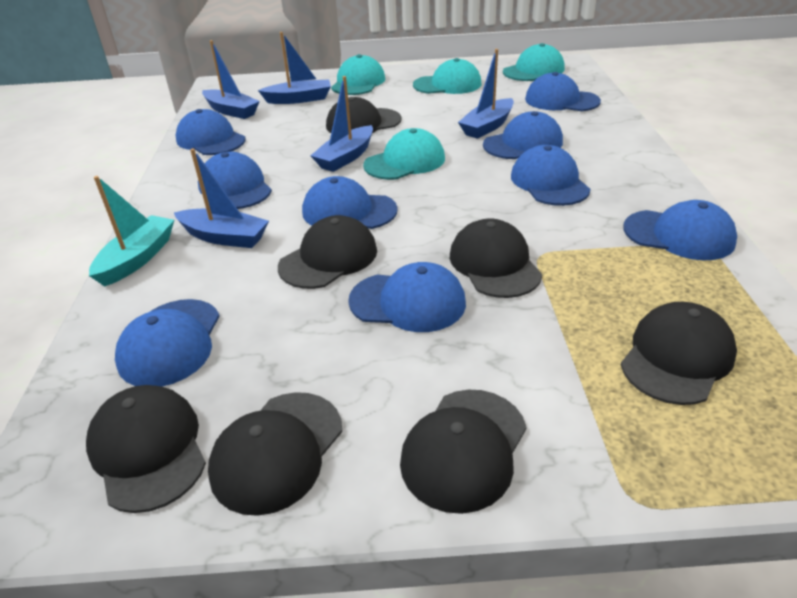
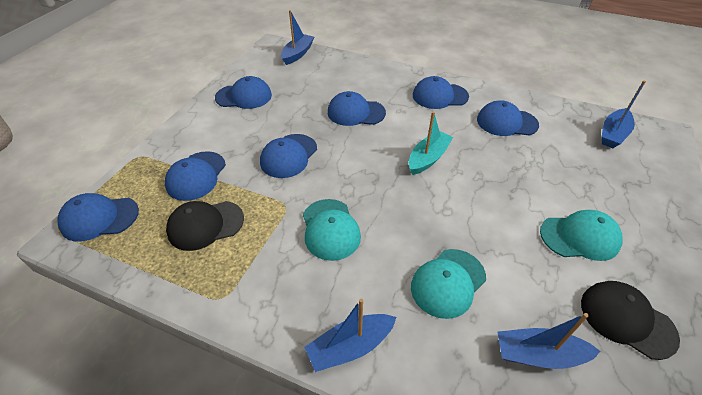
black cap: 7 -> 2
blue boat: 5 -> 4
blue cap: 9 -> 7
turquoise cap: 4 -> 3

